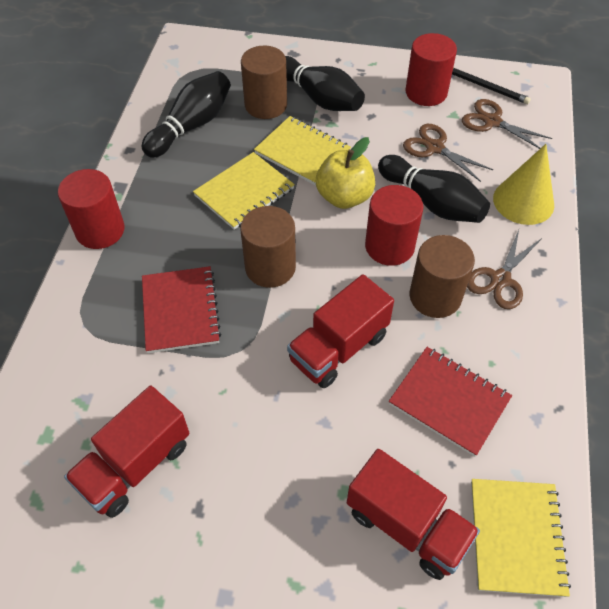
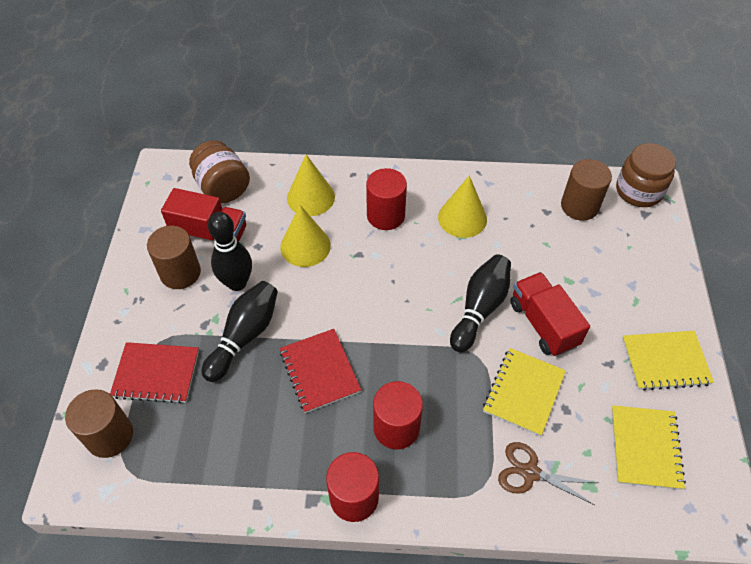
black pencil: 1 -> 0
brown jar: 0 -> 2
brown scissors: 3 -> 1
red truck: 3 -> 2
yellow apple: 1 -> 0
yellow cone: 1 -> 3

